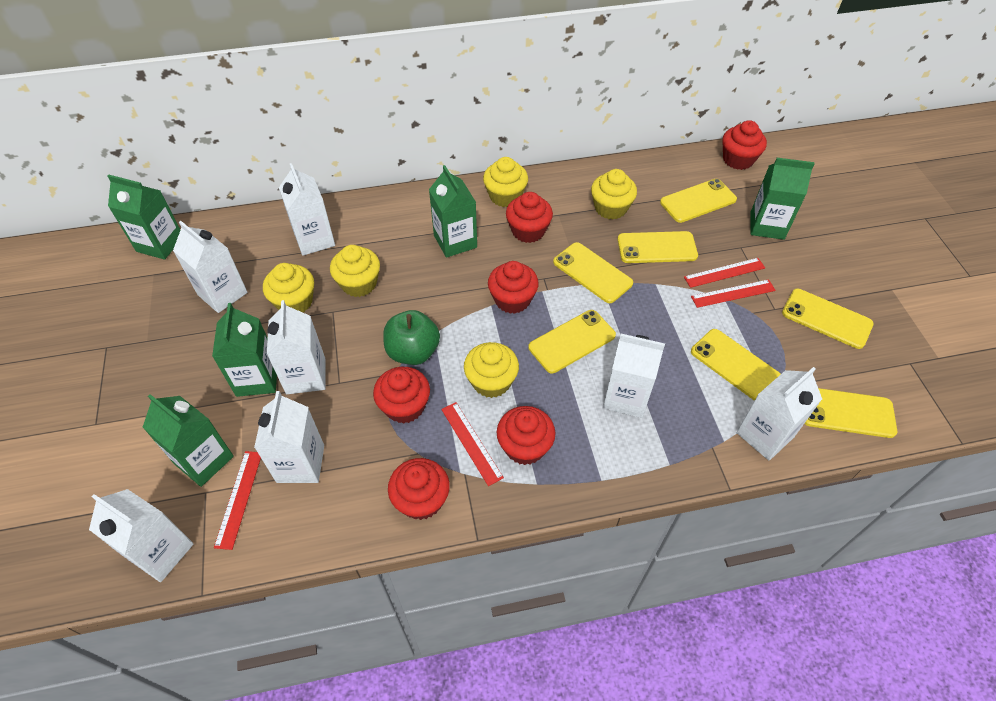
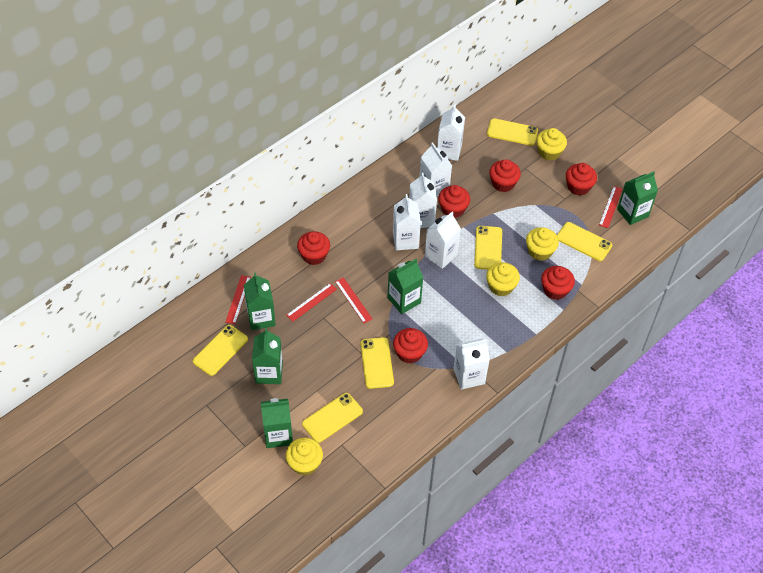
green apple: 1 -> 0
white carton: 7 -> 6
yellow cupcake: 5 -> 4
yellow phone: 7 -> 6

